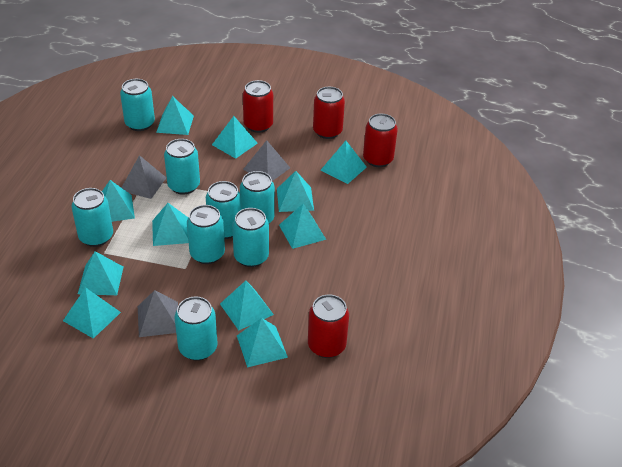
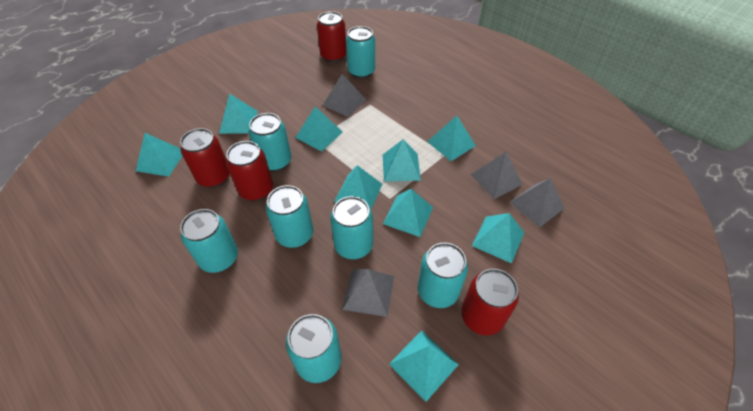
grey pyramid: 3 -> 4
turquoise can: 8 -> 7
turquoise pyramid: 11 -> 9

